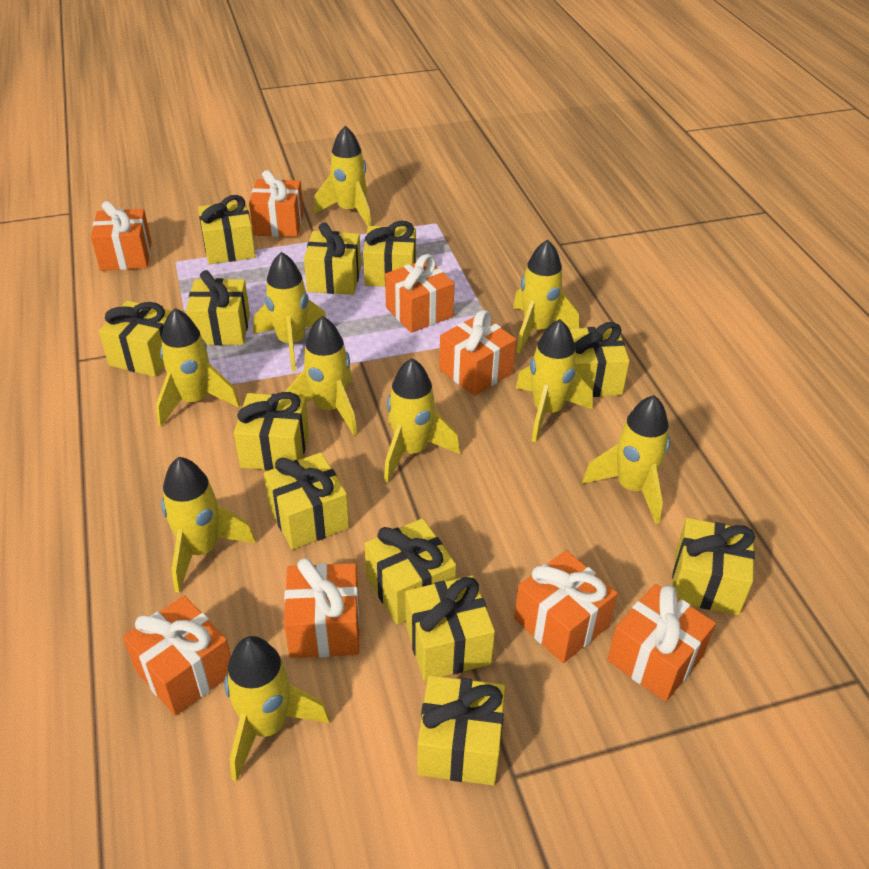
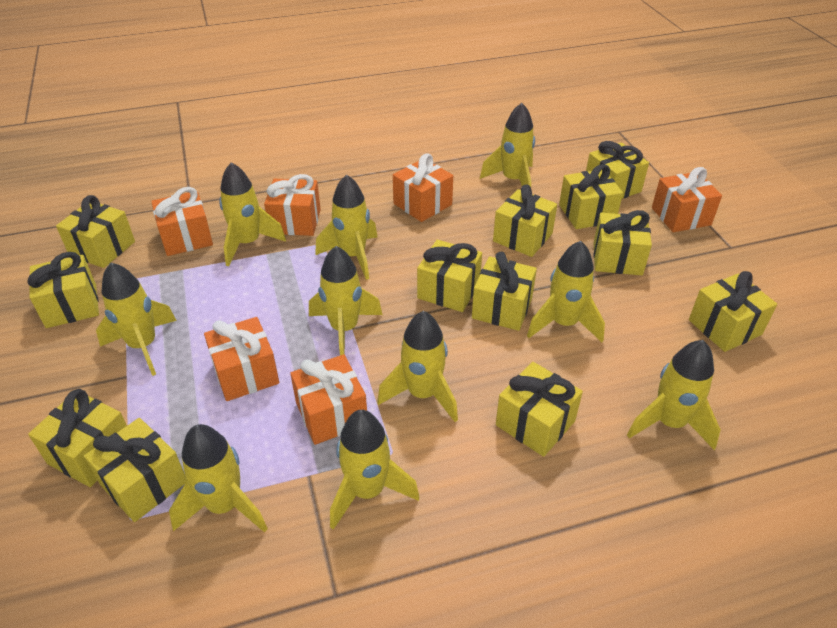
orange gift: 8 -> 6

